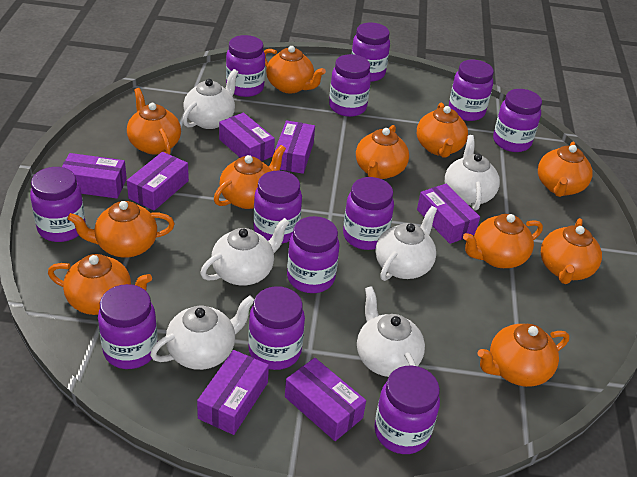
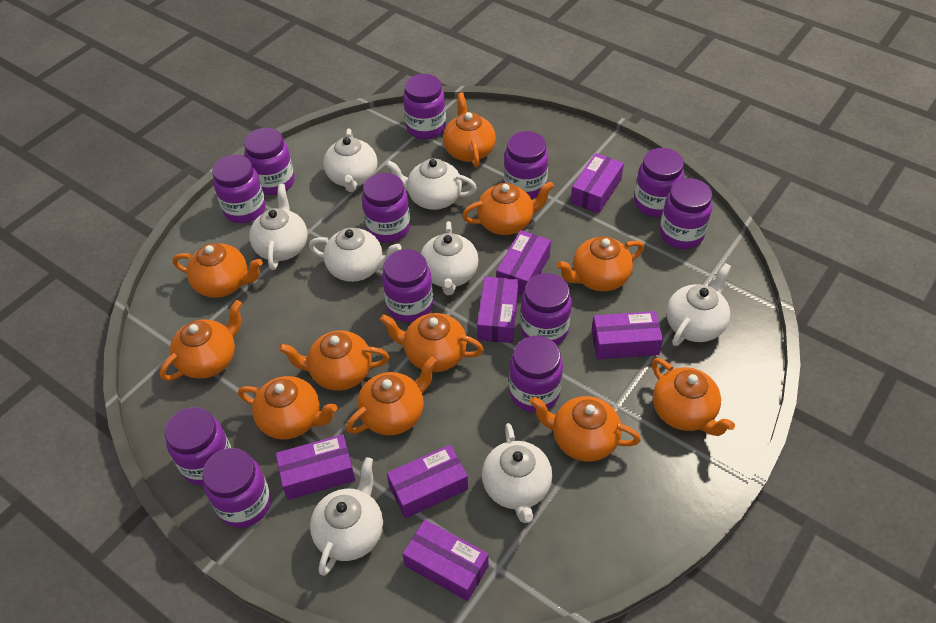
white teapot: 6 -> 8

